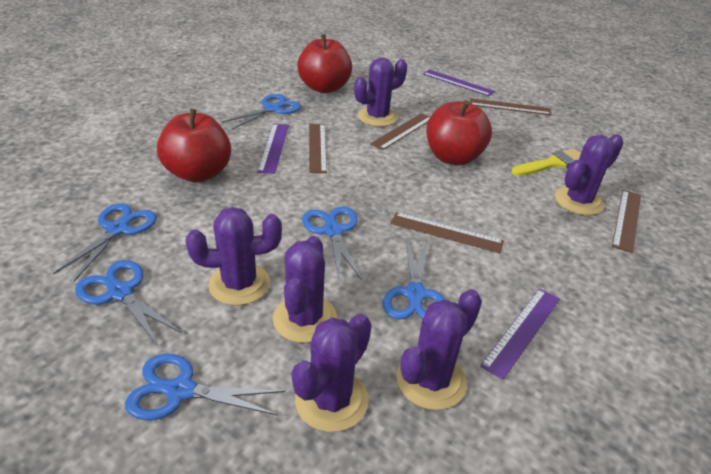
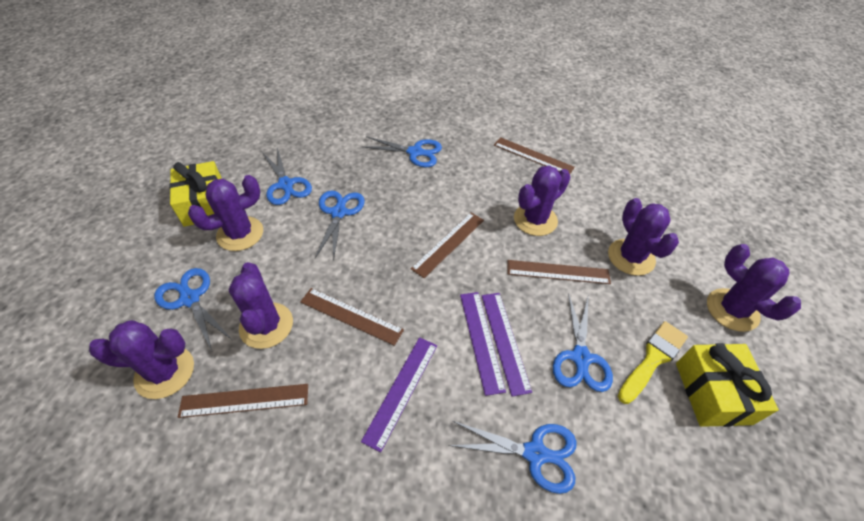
red apple: 3 -> 0
yellow gift: 0 -> 2

